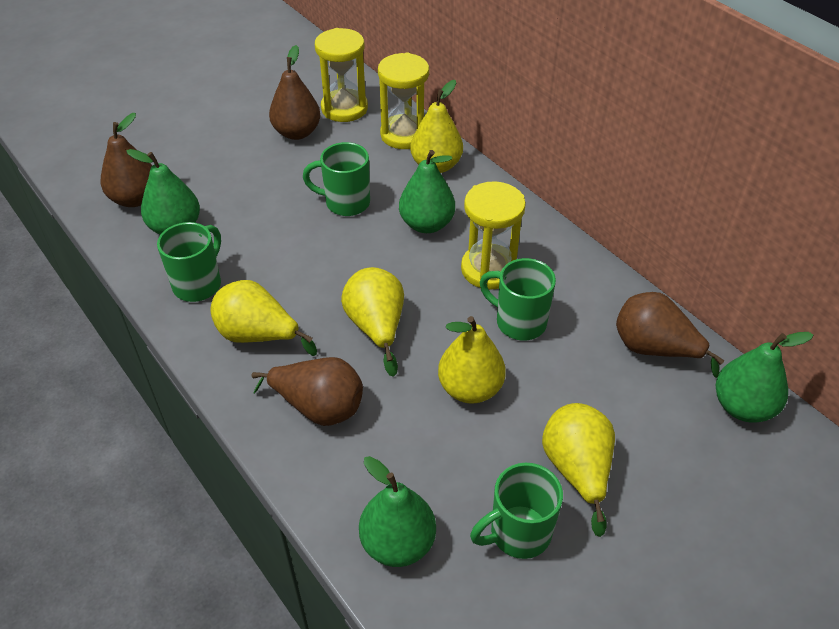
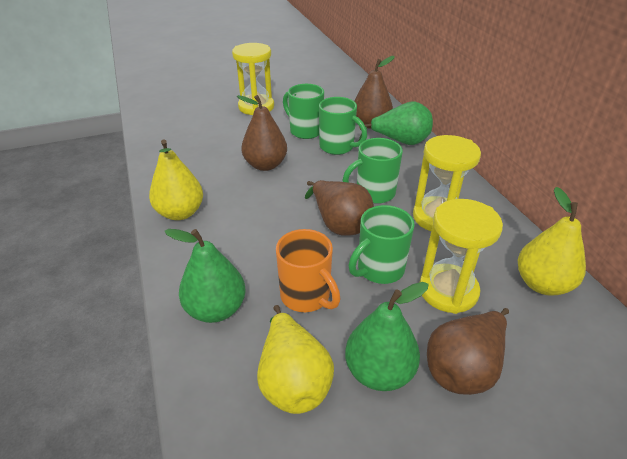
green pear: 4 -> 3
orange mug: 0 -> 1
yellow pear: 5 -> 3

